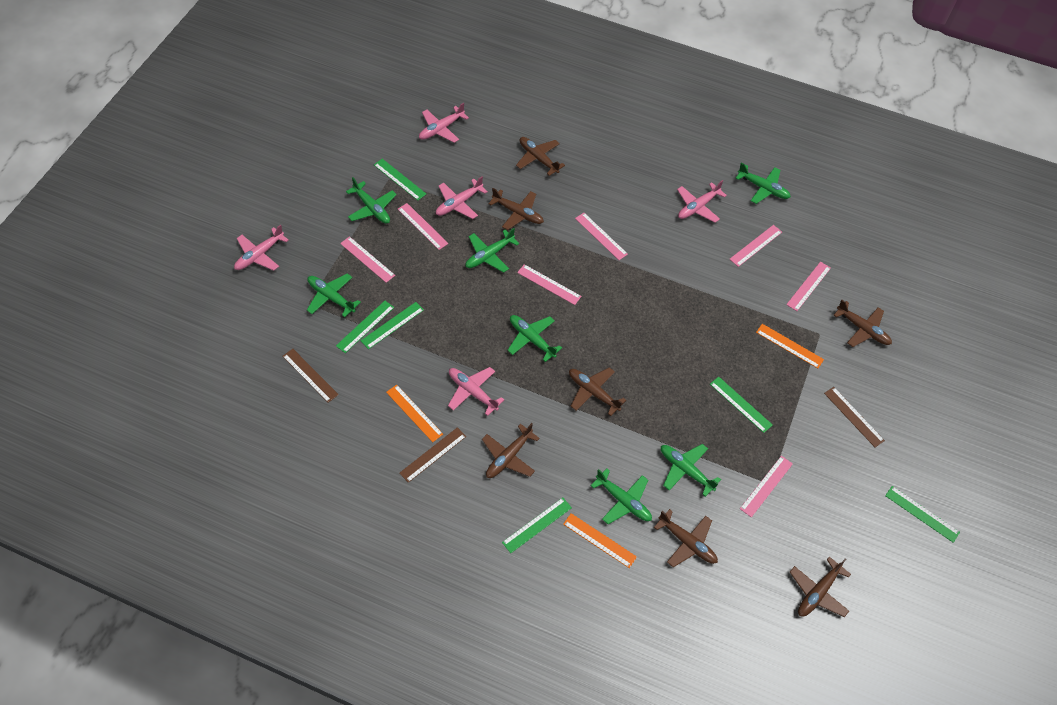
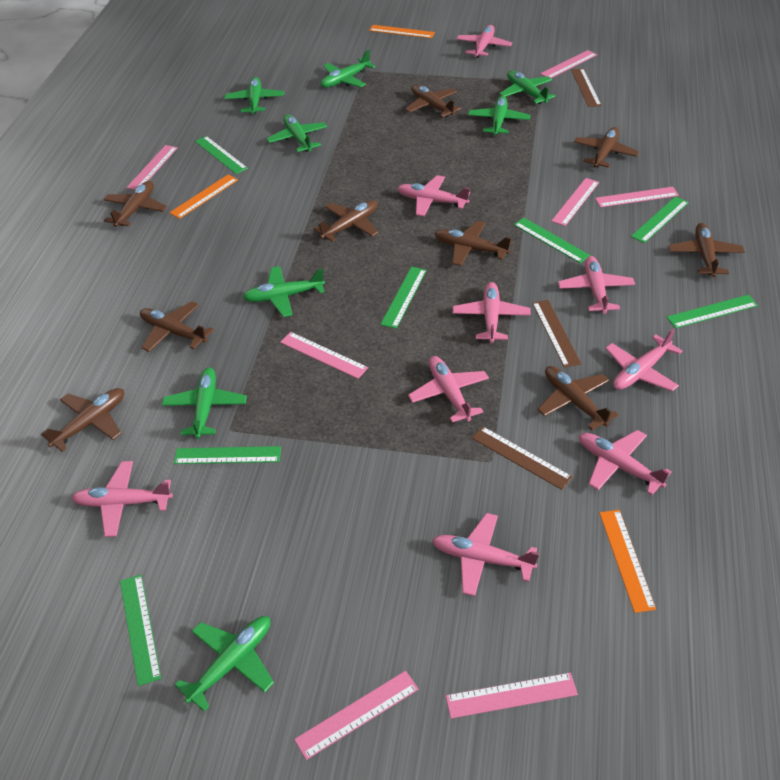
brown plane: 7 -> 9
green plane: 7 -> 8
green ruler: 6 -> 7
pink plane: 5 -> 9

